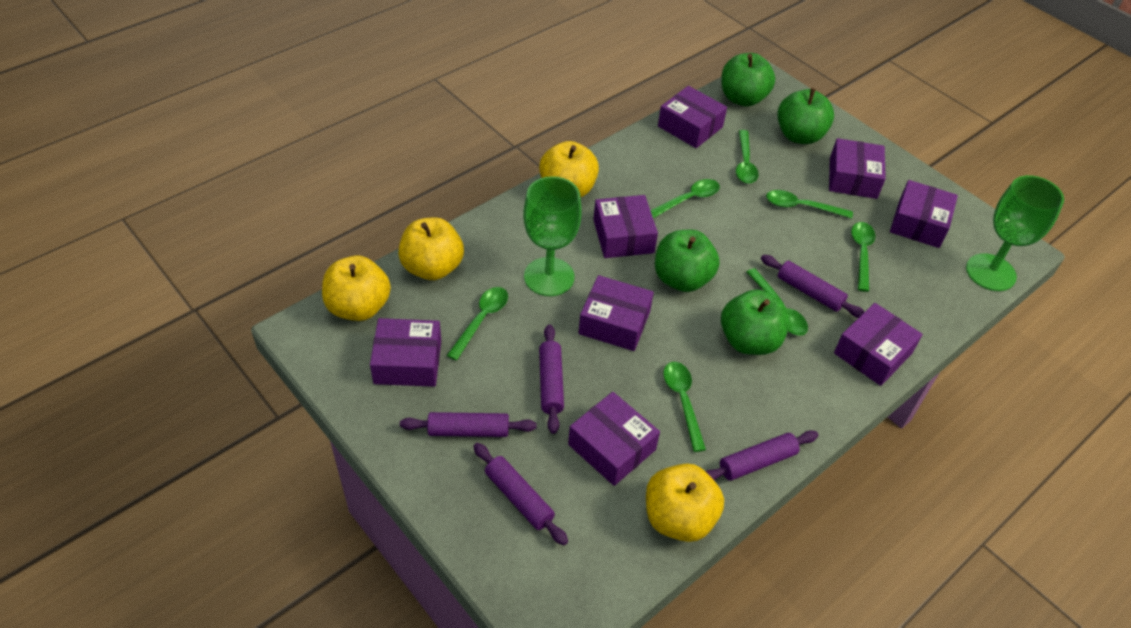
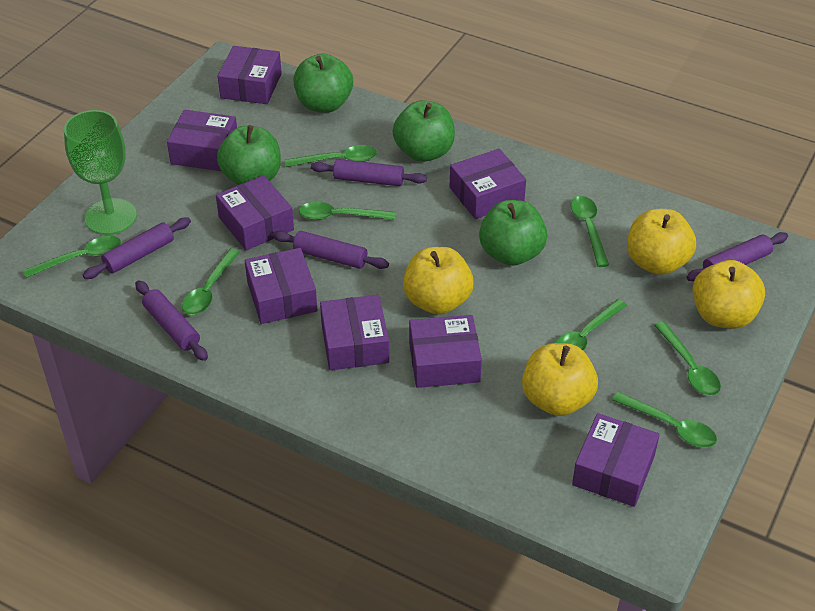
green goblet: 2 -> 1
green spoon: 7 -> 8

